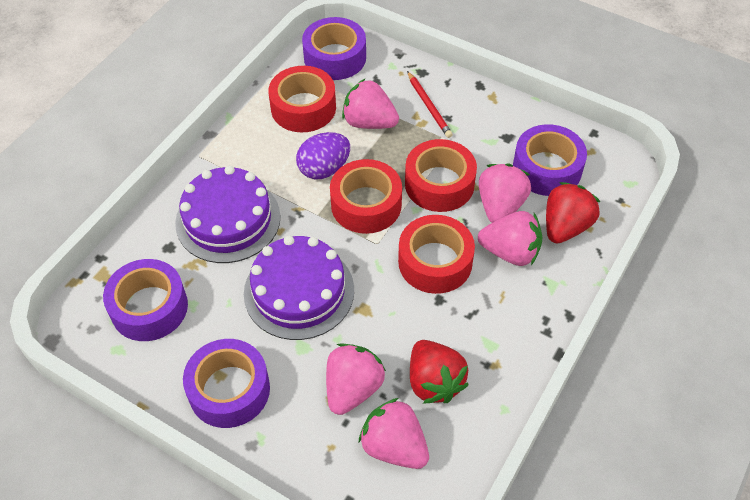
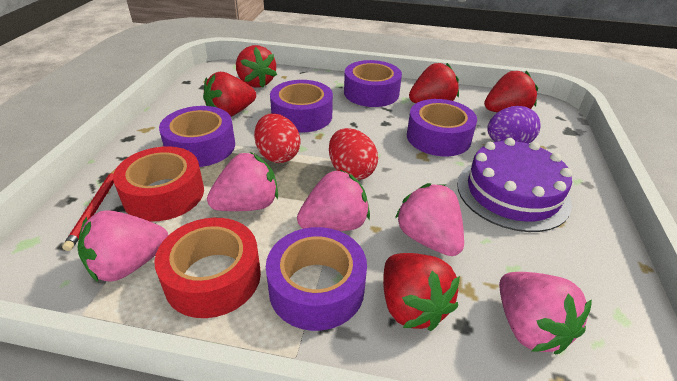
purple cake: 2 -> 1
purple tape: 4 -> 5
red egg: 0 -> 2
red strawberry: 2 -> 5
red tape: 4 -> 2

